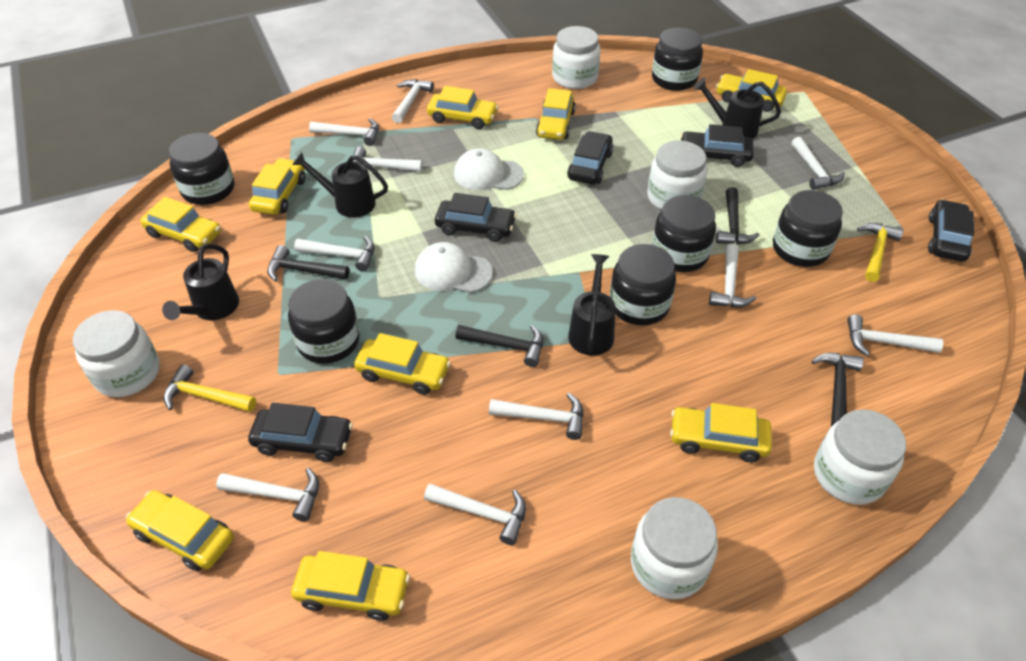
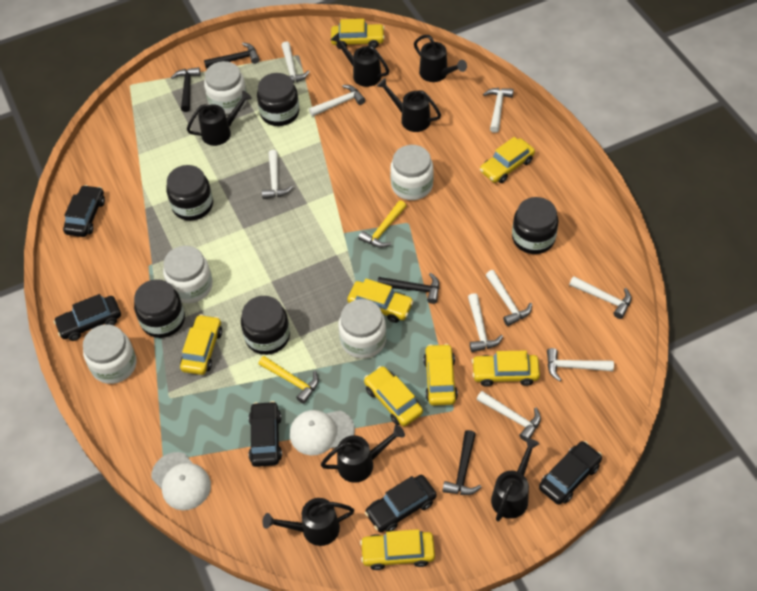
black jar: 6 -> 5
black watering can: 4 -> 7
white hammer: 10 -> 9
yellow car: 9 -> 8

